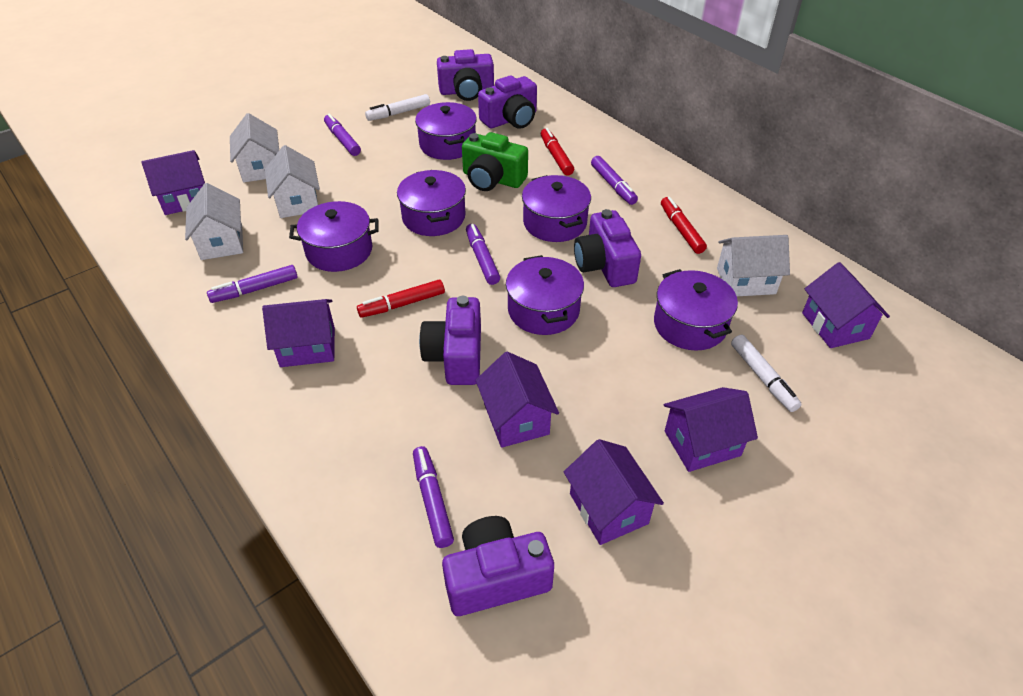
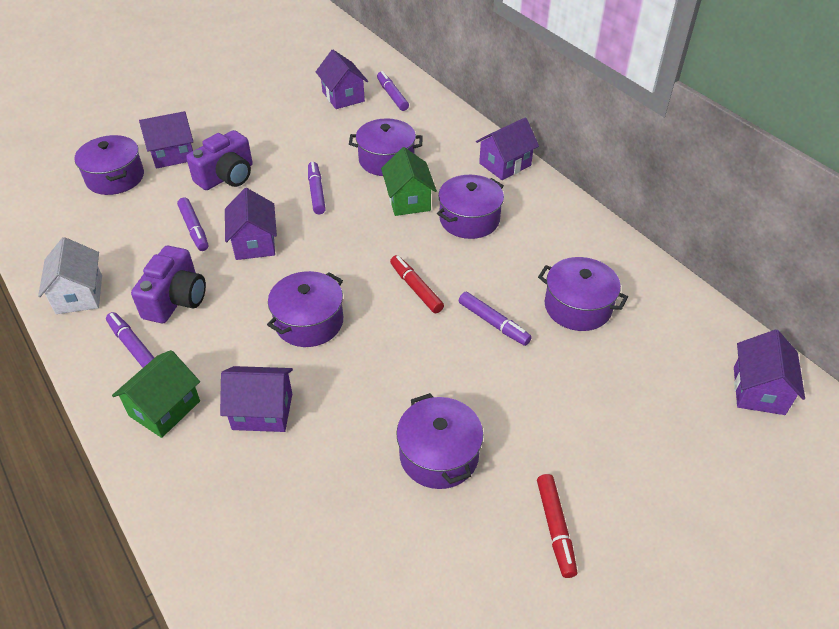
green camera: 1 -> 0
green house: 0 -> 2
purple camera: 5 -> 2
red marker: 3 -> 2
white house: 4 -> 1
white marker: 2 -> 0

